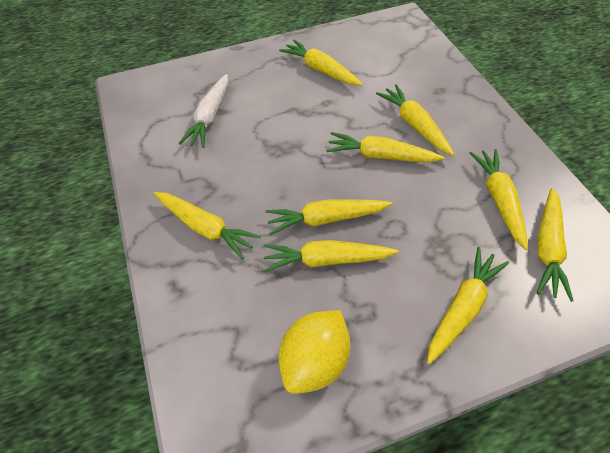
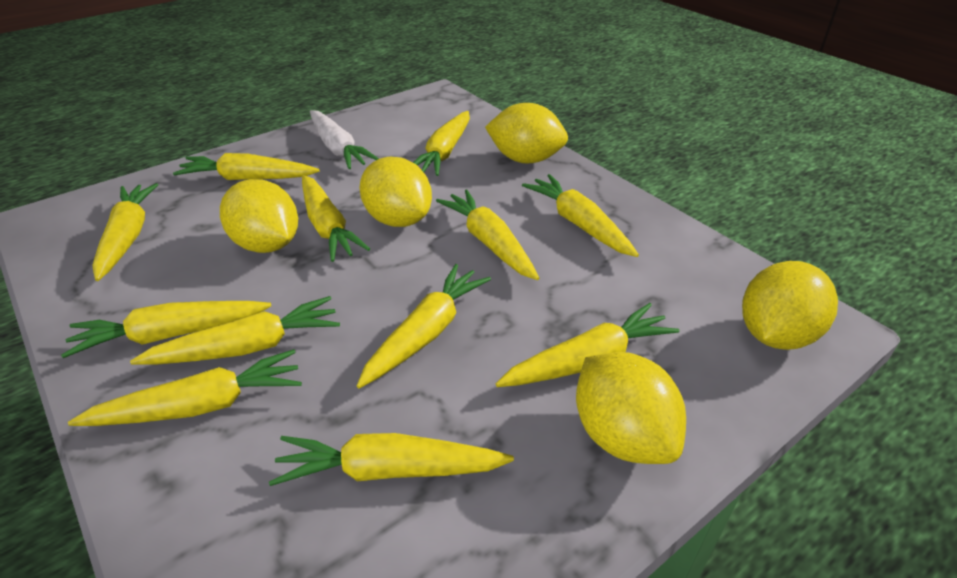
yellow carrot: 9 -> 12
yellow lemon: 1 -> 5

